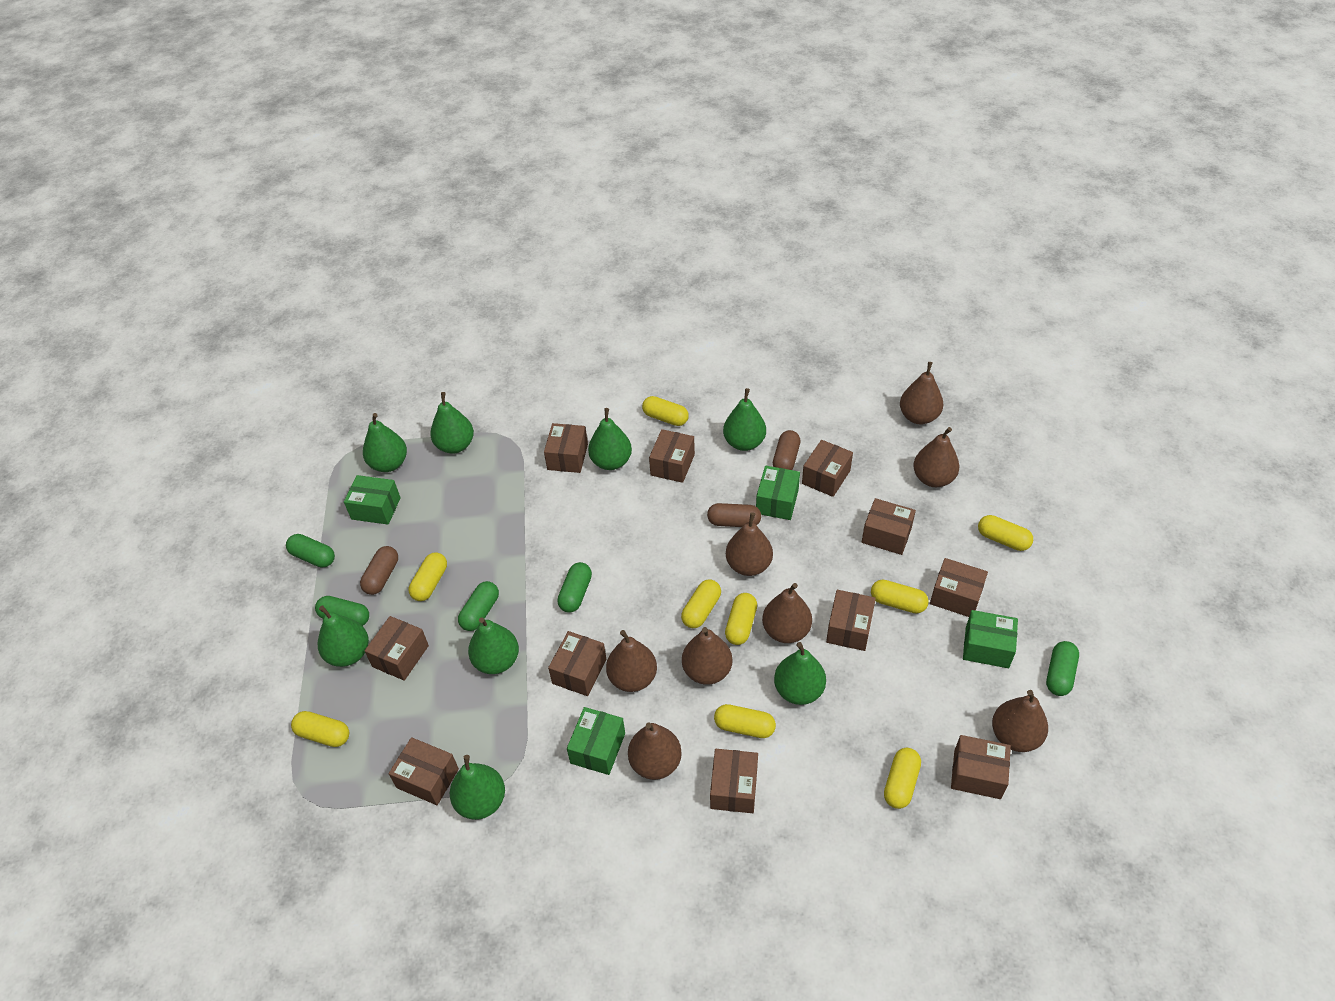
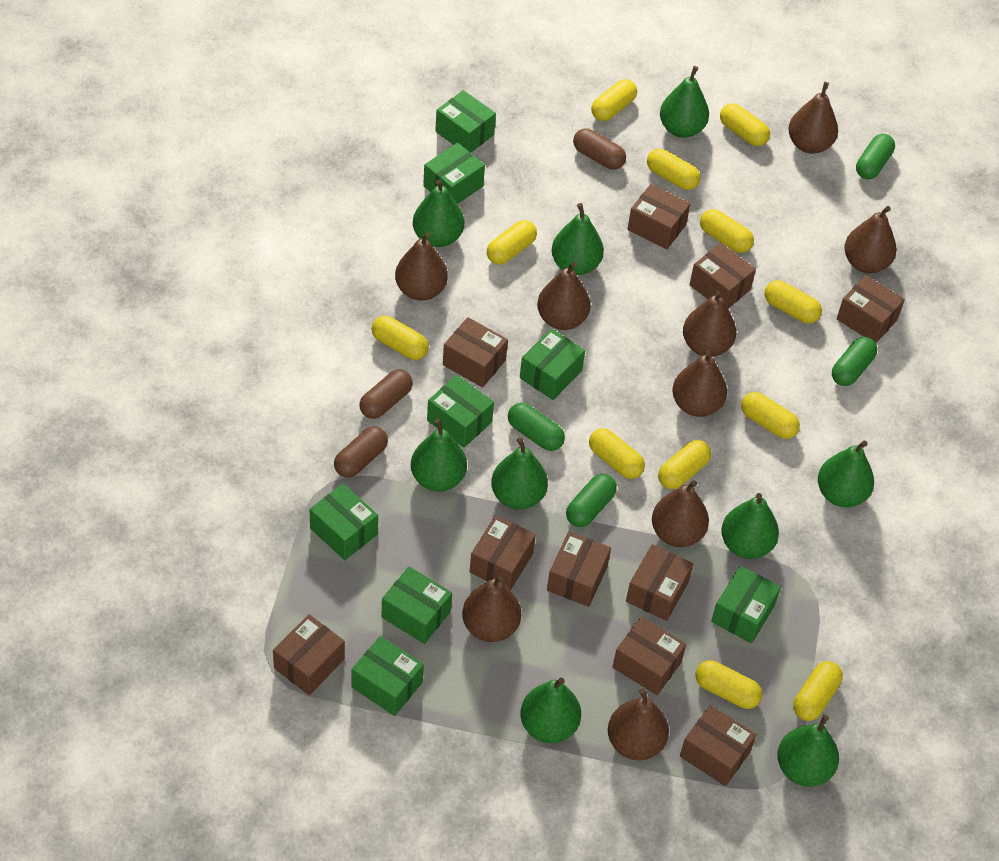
brown box: 11 -> 10
brown pear: 8 -> 9
green box: 4 -> 8
green capsule: 5 -> 4
green pear: 8 -> 9
yellow capsule: 9 -> 12

